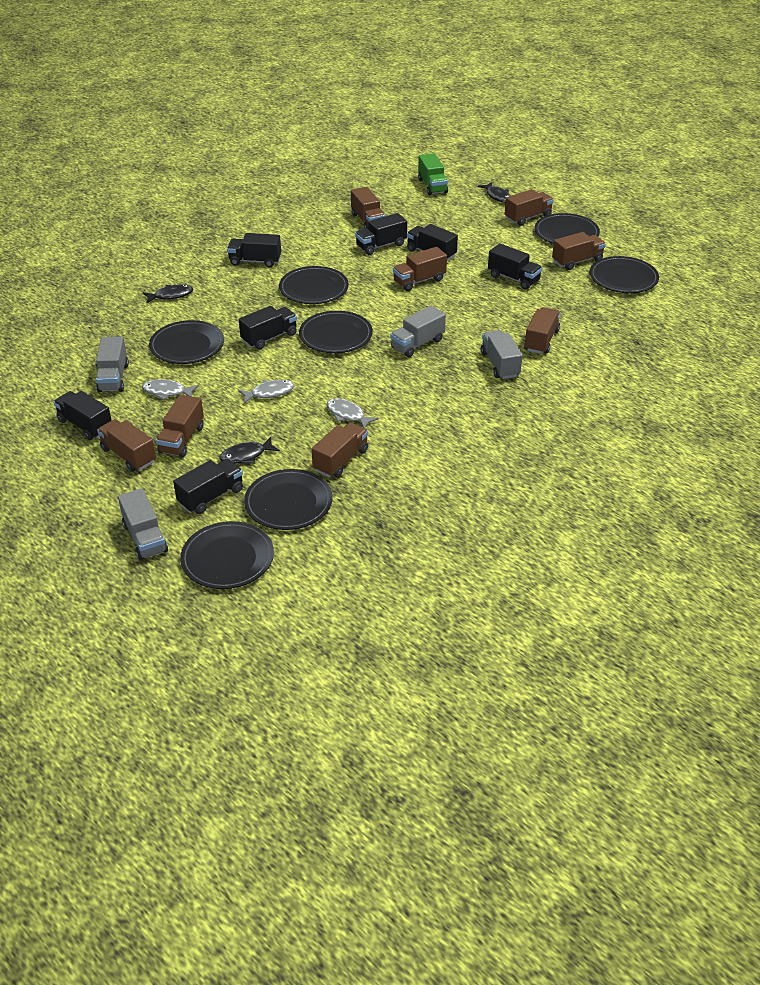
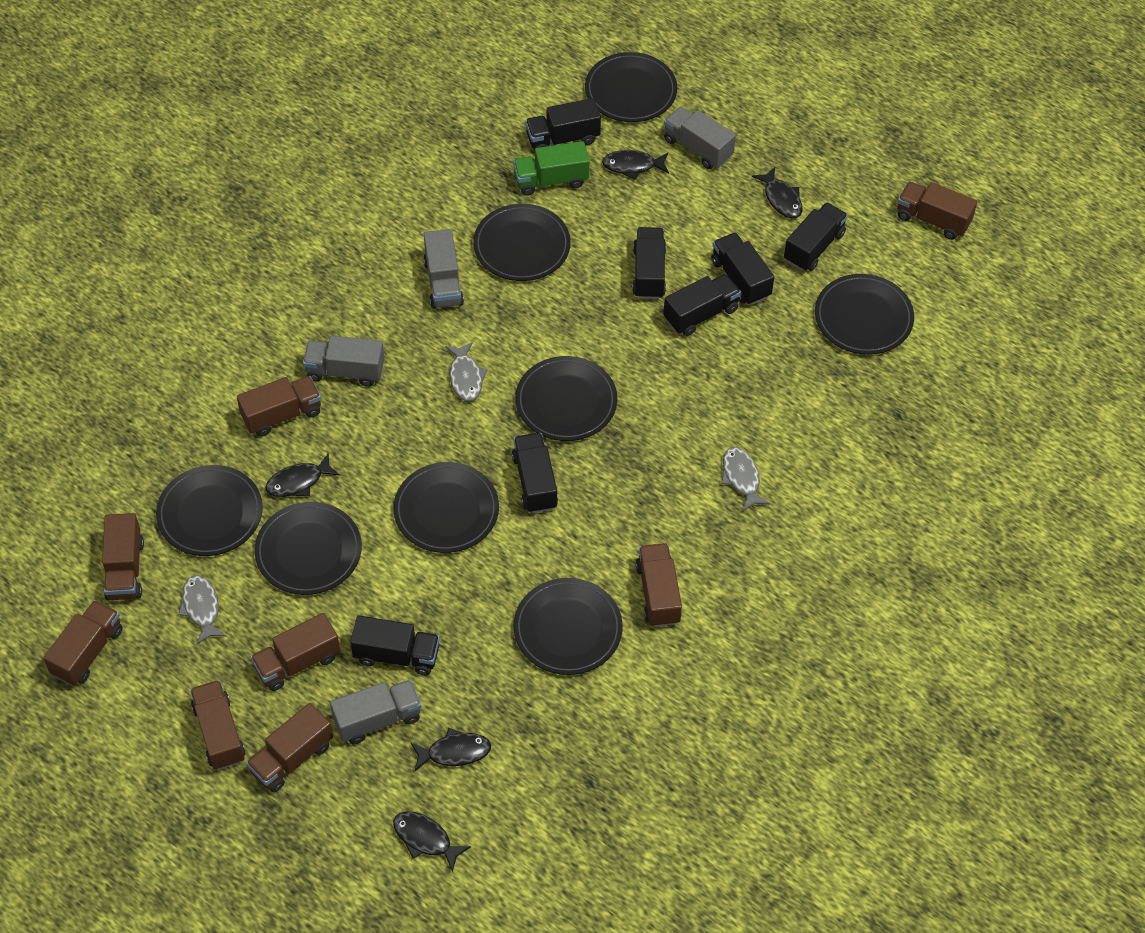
black fish: 3 -> 5
black plate: 7 -> 8

